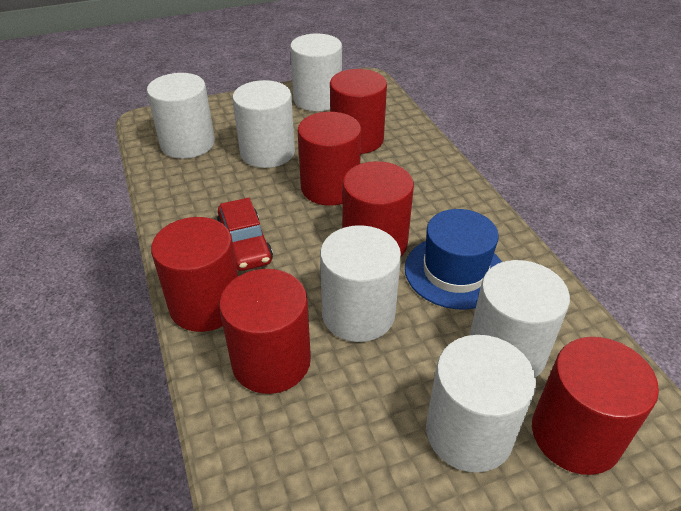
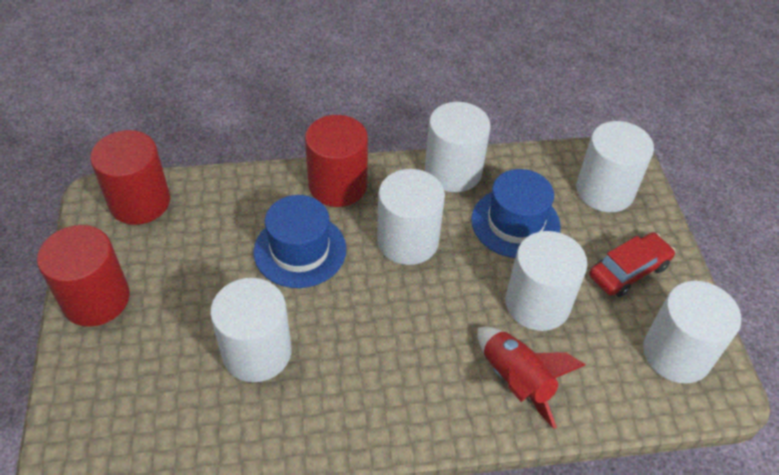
blue hat: 1 -> 2
red cylinder: 6 -> 3
red rocket: 0 -> 1

